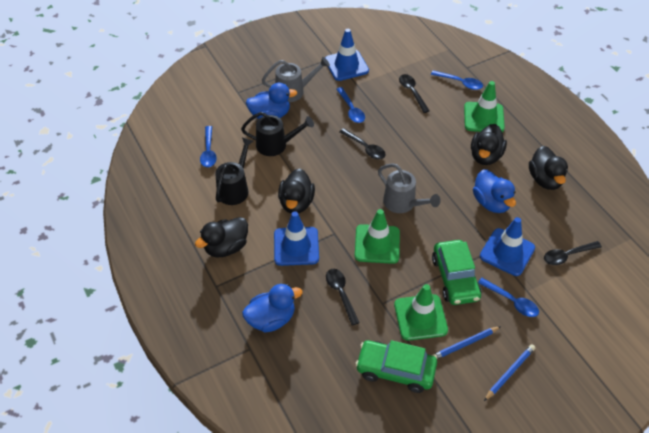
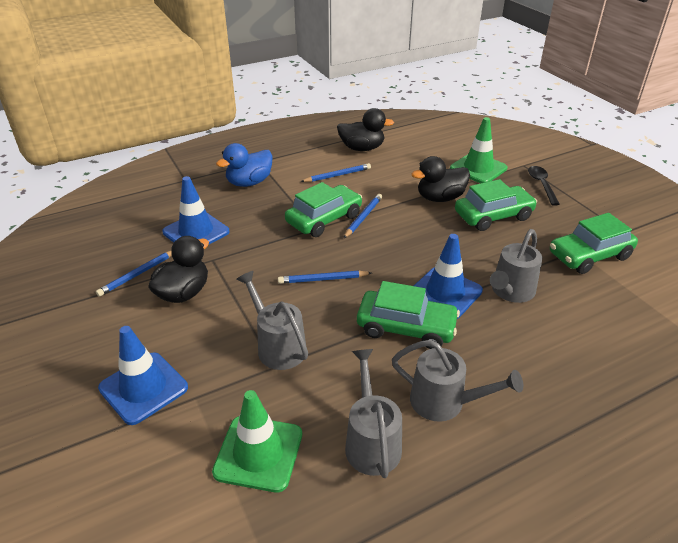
black duck: 4 -> 3
black spoon: 4 -> 1
black watering can: 2 -> 0
blue duck: 3 -> 1
blue pencil: 2 -> 4
blue spoon: 4 -> 0
green car: 2 -> 4
green traffic cone: 3 -> 2
grey watering can: 2 -> 4

